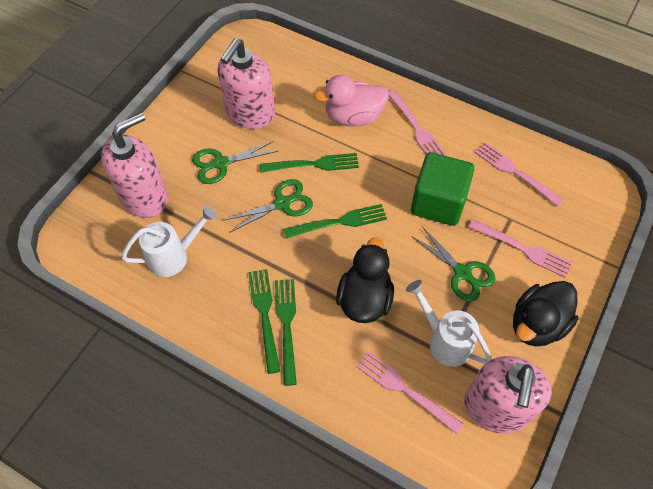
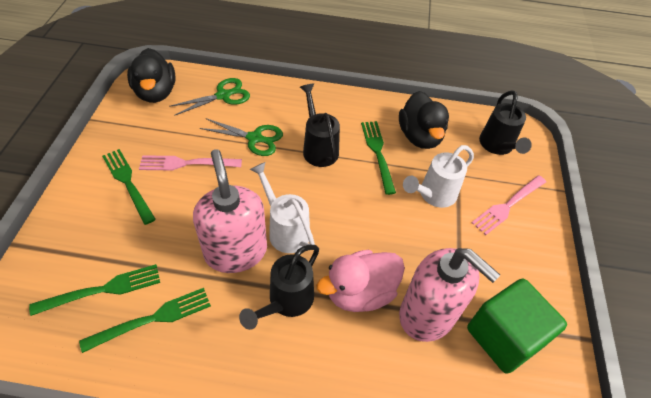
black watering can: 0 -> 3
green scissors: 3 -> 2
pink fork: 4 -> 2
pink soap dispenser: 3 -> 2

